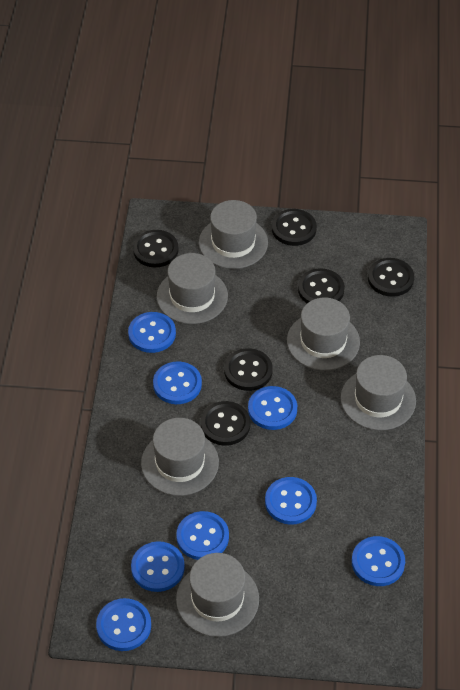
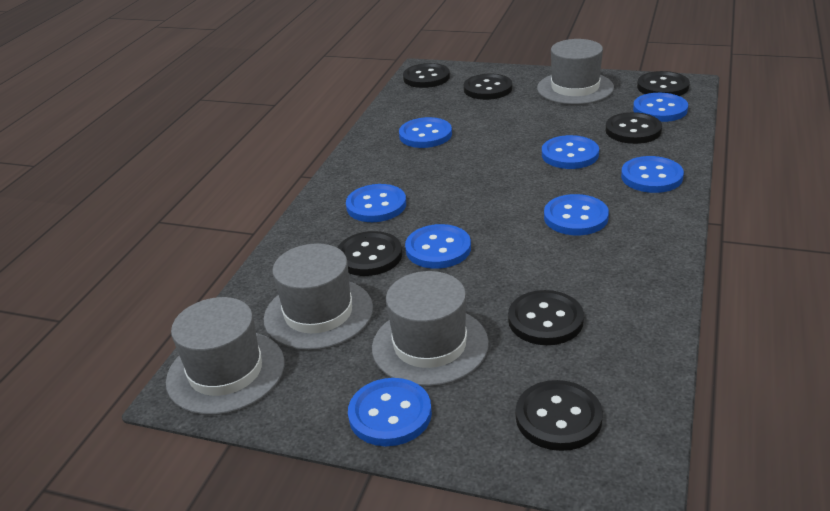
black button: 6 -> 7
grey hat: 6 -> 4

